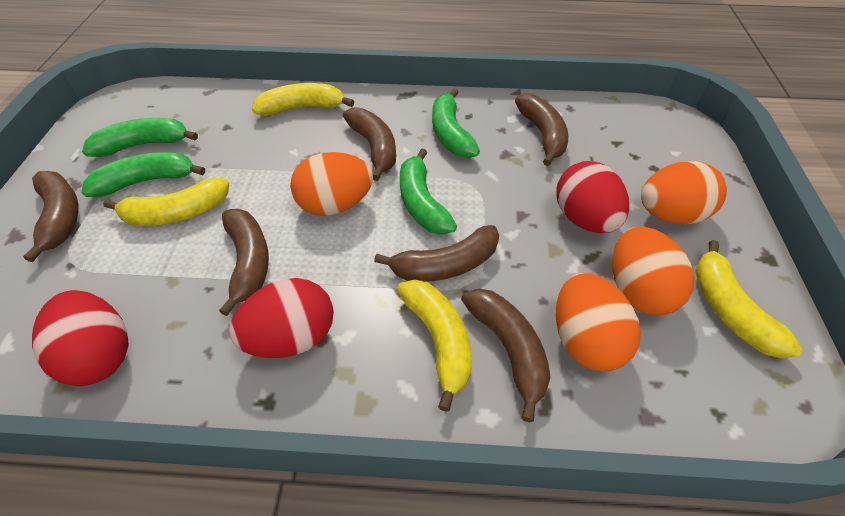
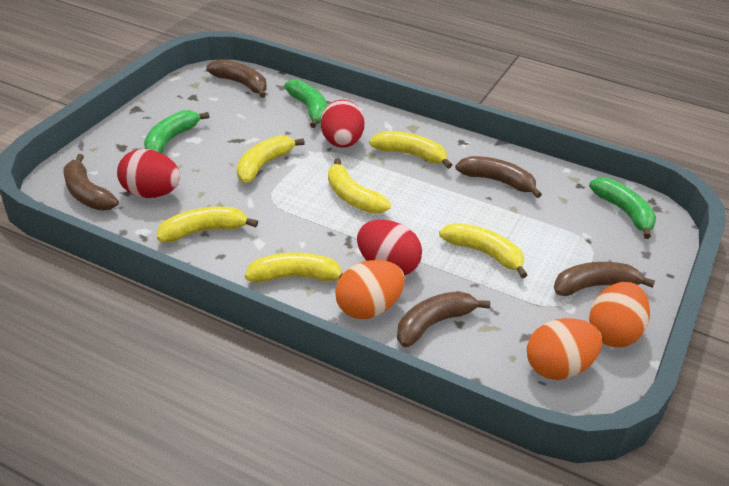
brown banana: 6 -> 5
green banana: 4 -> 3
orange egg: 4 -> 3
yellow banana: 4 -> 6

